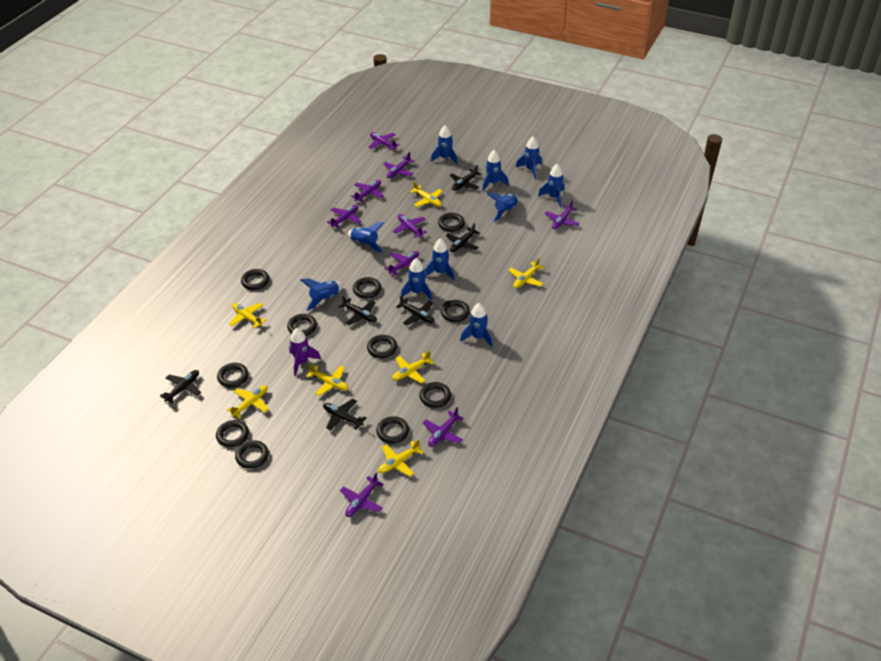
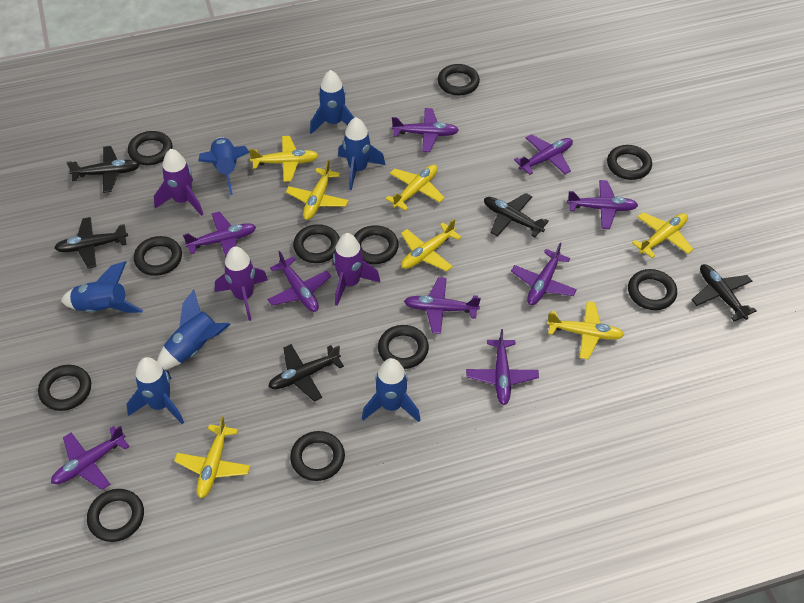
black plane: 6 -> 5
blue rocket: 10 -> 7
purple rocket: 1 -> 3

